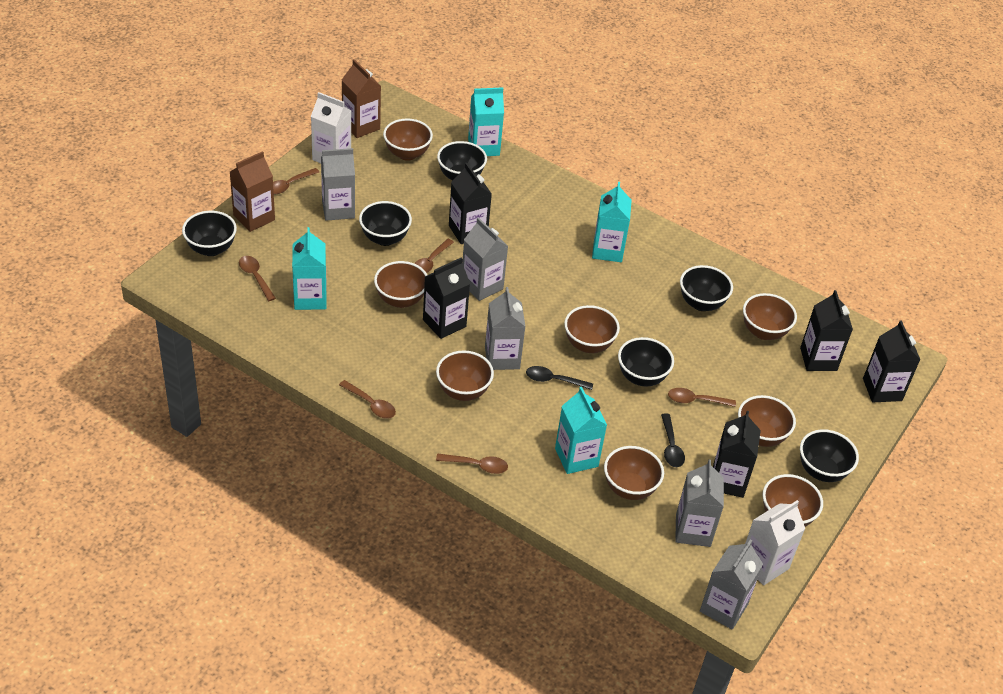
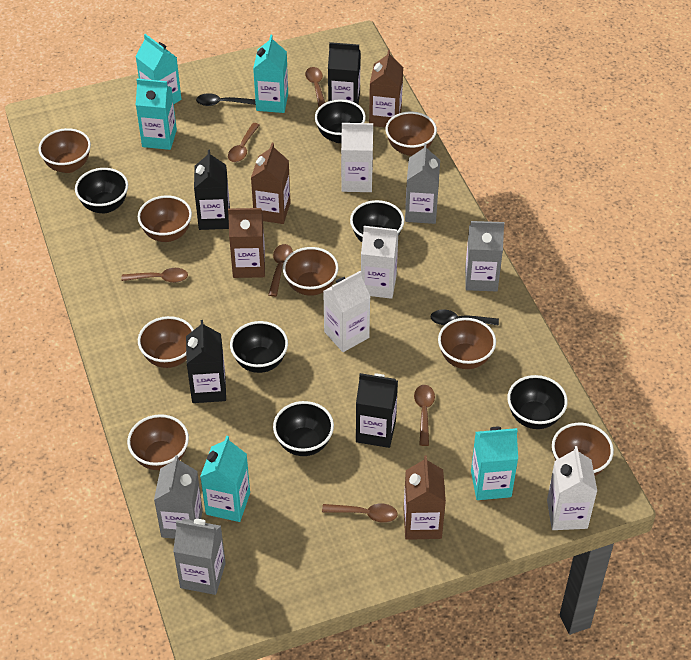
black carton: 5 -> 4
brown carton: 2 -> 4
grey carton: 5 -> 4
turquoise carton: 4 -> 5
white carton: 2 -> 4

